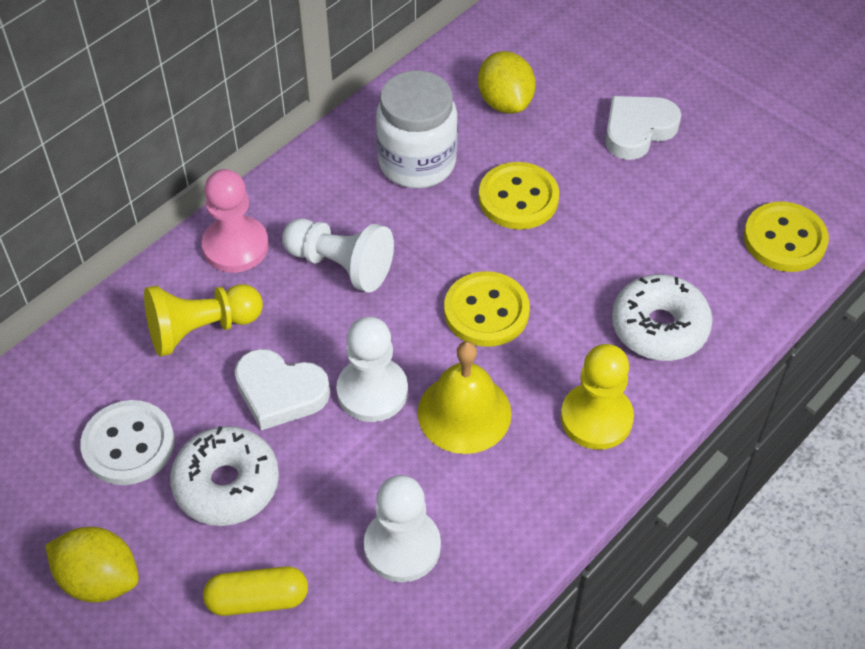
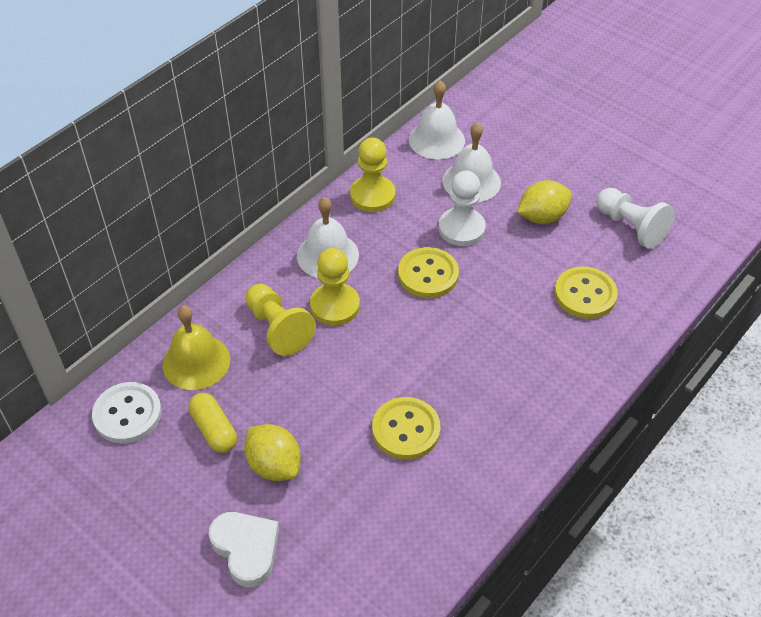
pink pawn: 1 -> 0
white bell: 0 -> 3
white donut: 2 -> 0
white heart: 2 -> 1
white jar: 1 -> 0
white pawn: 3 -> 2
yellow pawn: 2 -> 3

